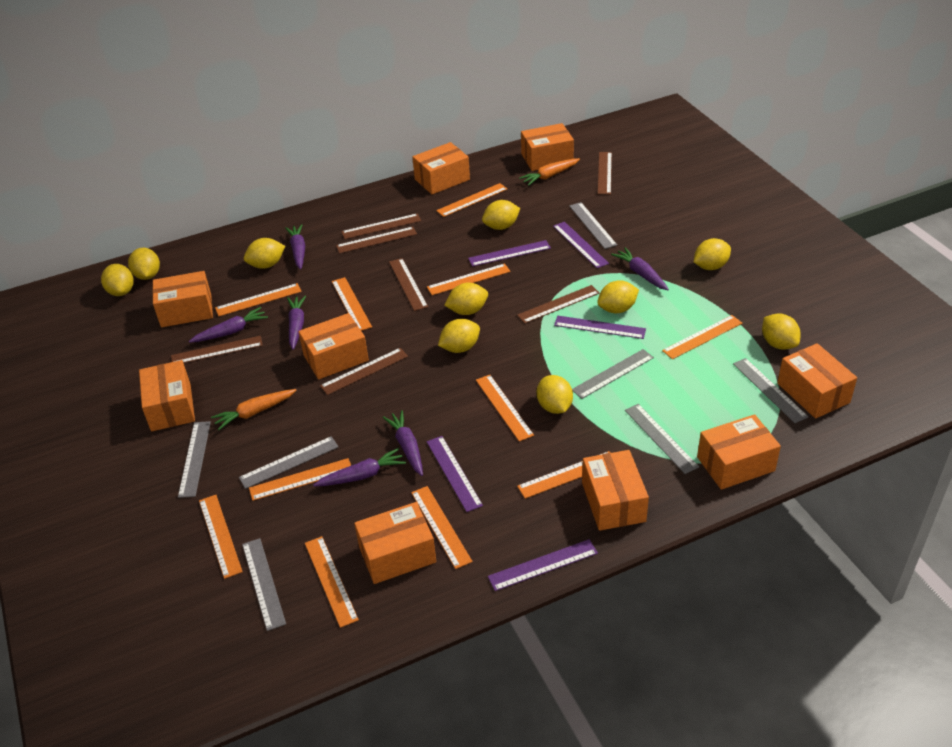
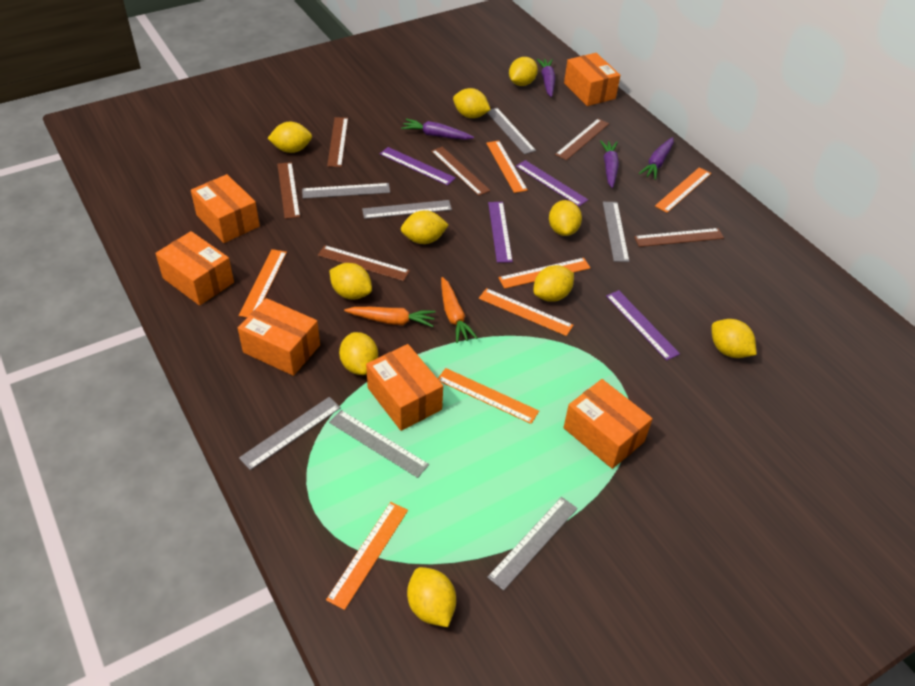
brown ruler: 7 -> 6
orange box: 9 -> 6
orange ruler: 11 -> 7
purple carrot: 6 -> 4
purple ruler: 5 -> 4

